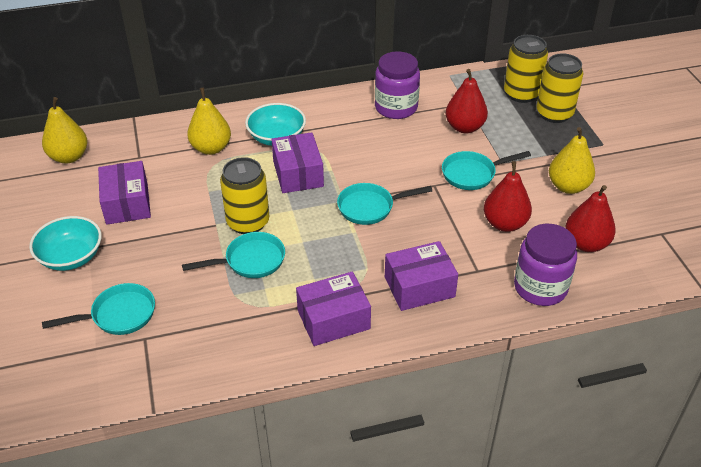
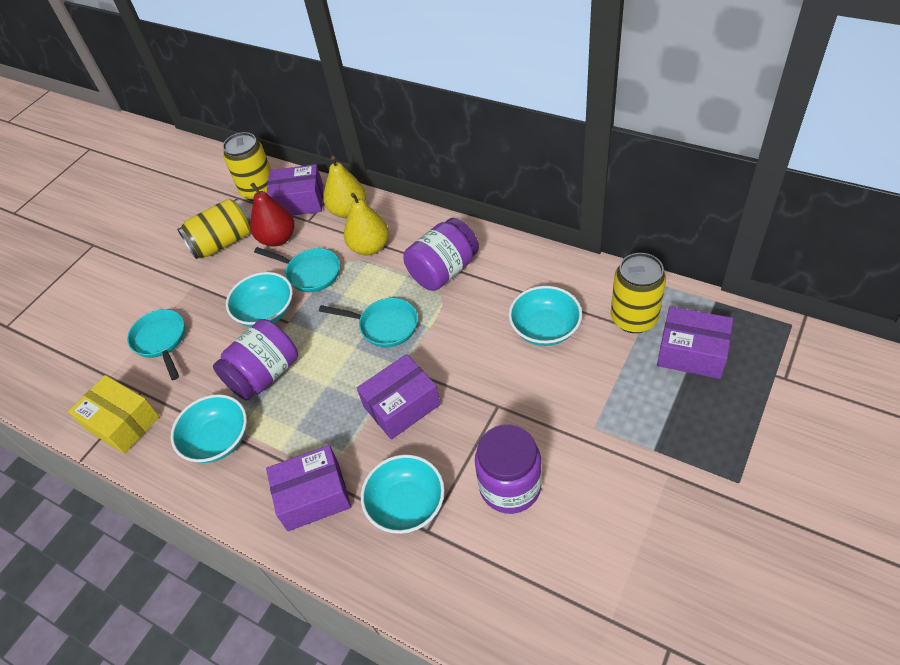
purple jar: 2 -> 3
red pear: 3 -> 1
turquoise bowl: 2 -> 4
turquoise pan: 4 -> 3
yellow box: 0 -> 1
yellow pear: 3 -> 2

